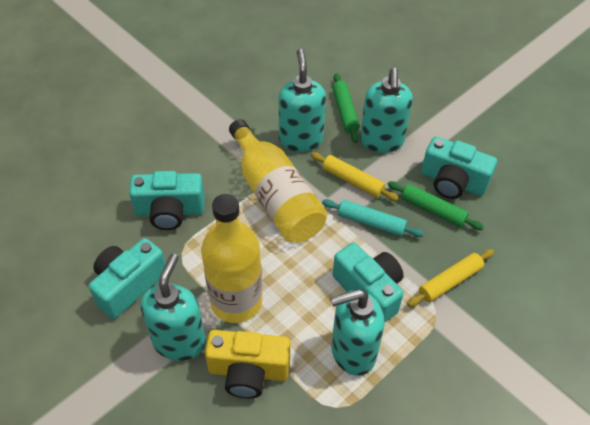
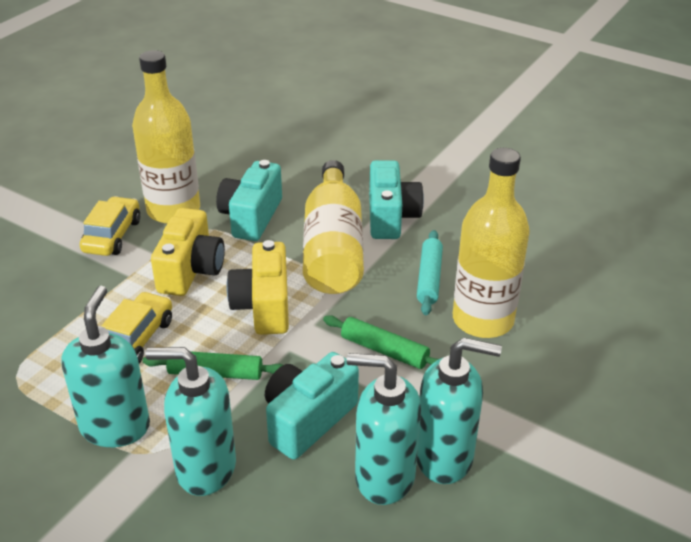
turquoise camera: 4 -> 3
yellow bottle: 2 -> 3
yellow camera: 1 -> 2
yellow car: 0 -> 2
yellow rolling pin: 2 -> 0

